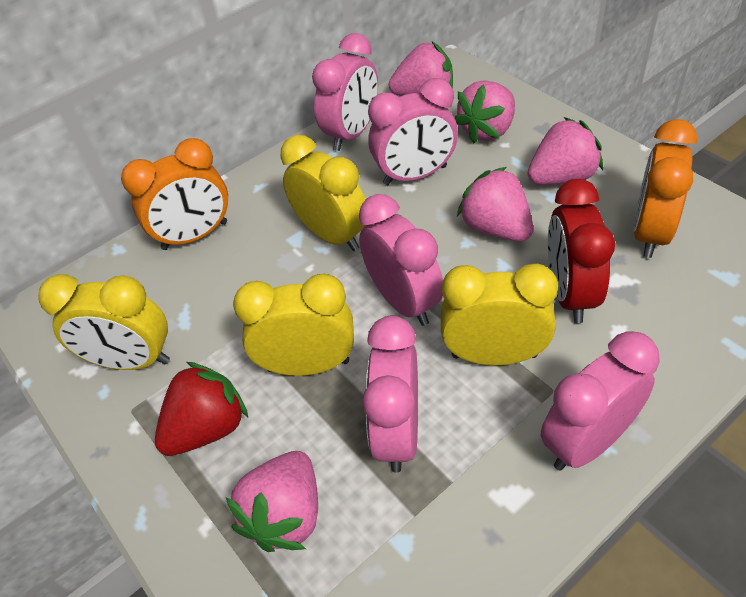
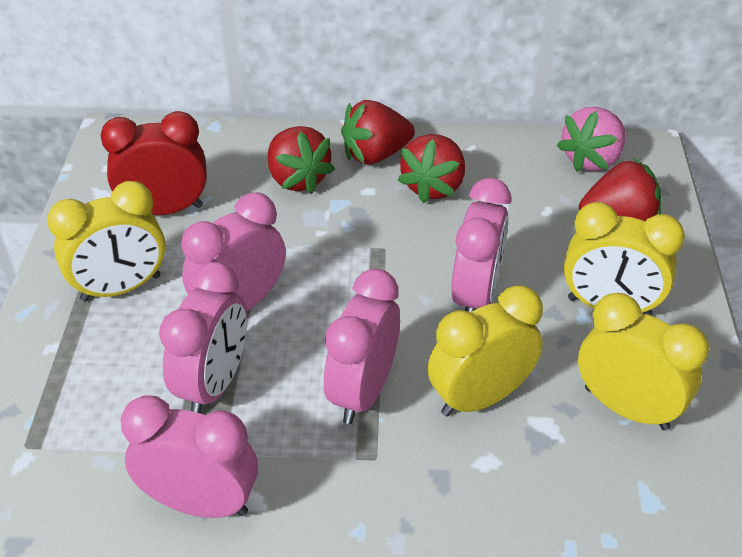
orange clock: 2 -> 0
pink strawberry: 5 -> 1
red strawberry: 1 -> 4

